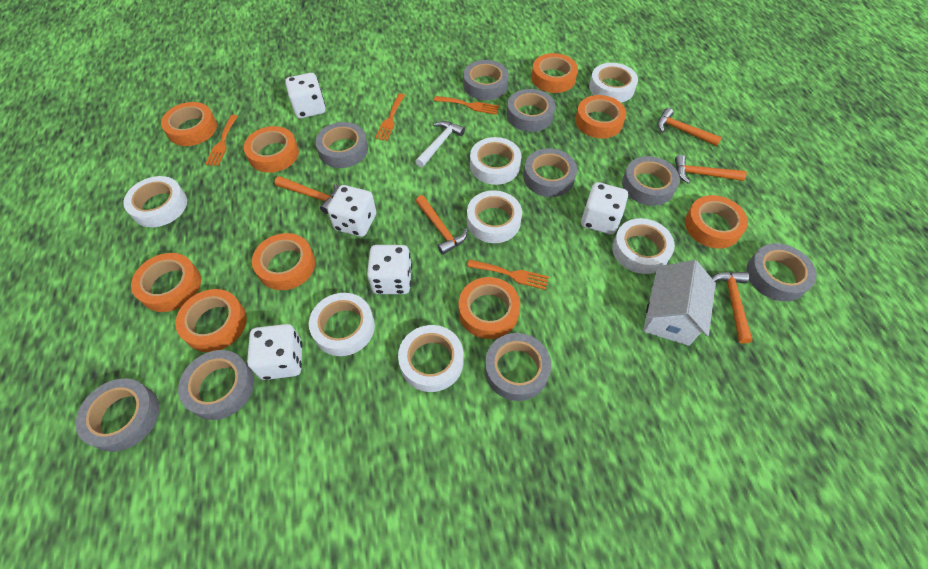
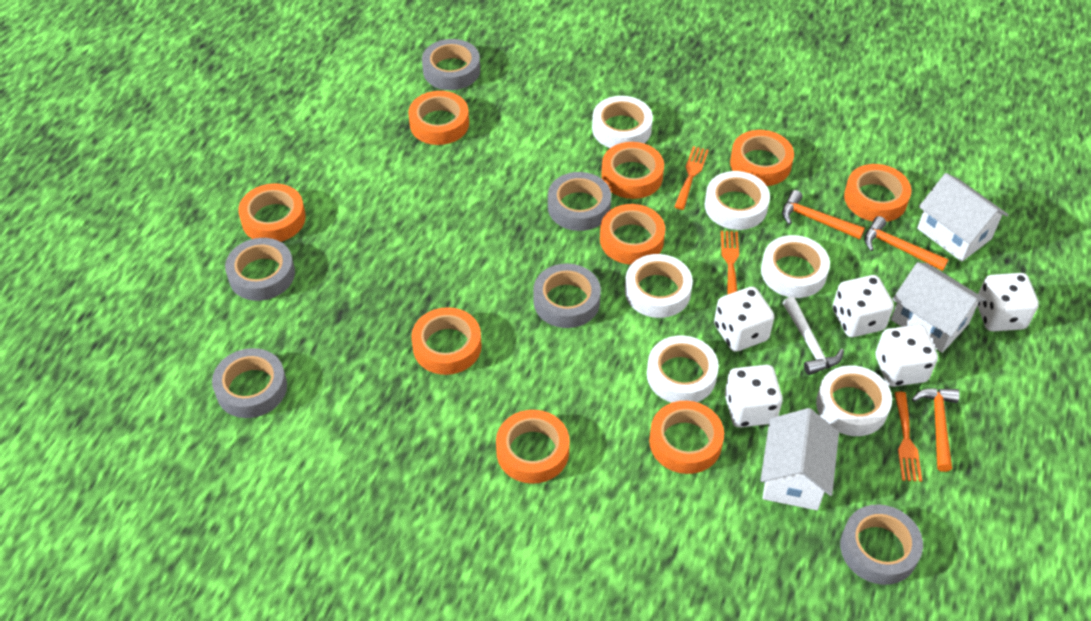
grey tape: 9 -> 6
orange fork: 4 -> 3
orange hammer: 5 -> 3
white house: 1 -> 3
white tape: 7 -> 6

